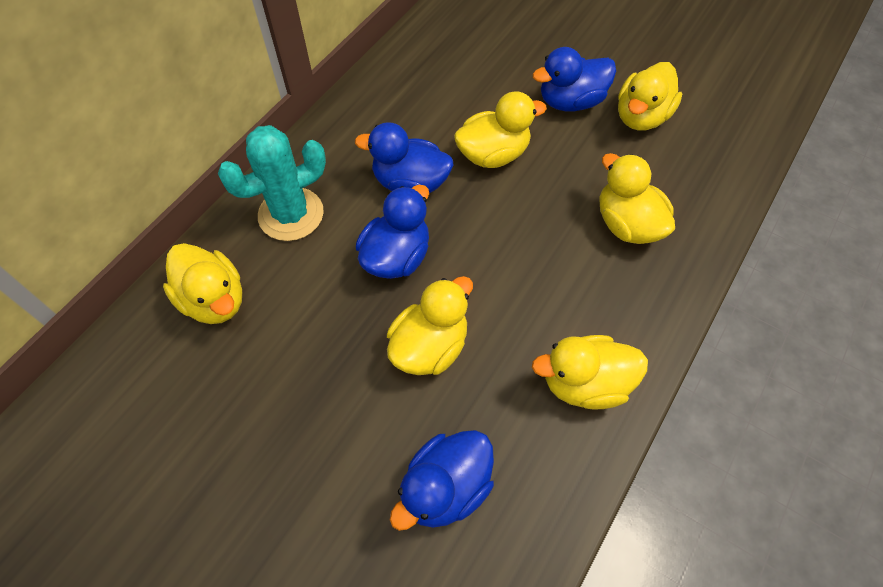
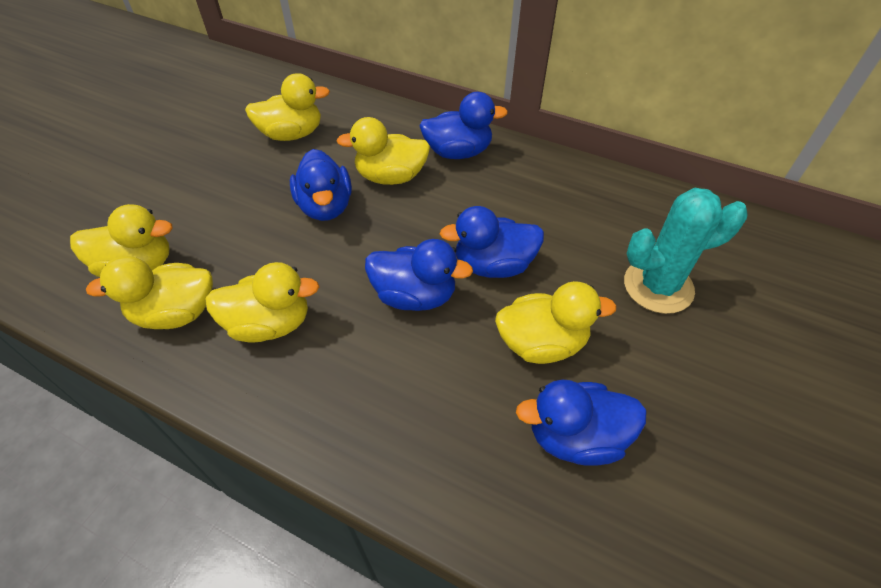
blue duck: 4 -> 5

